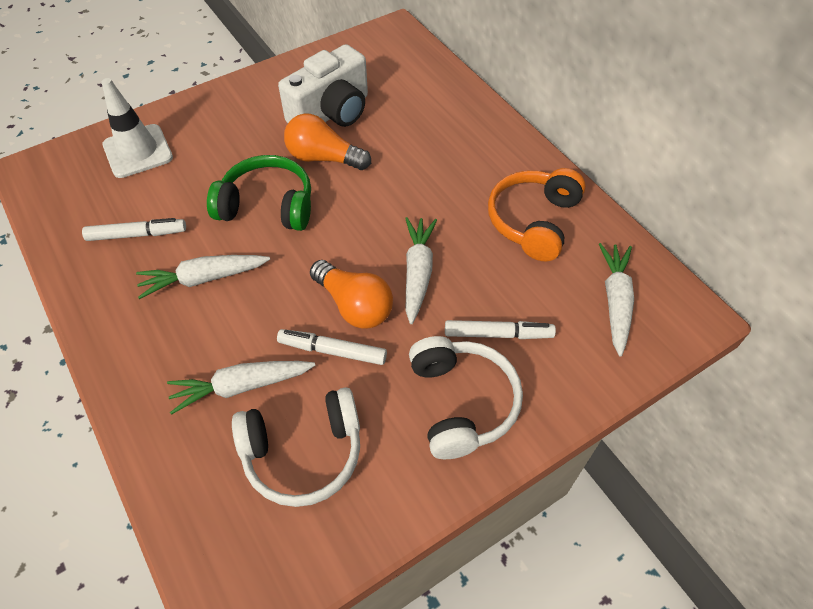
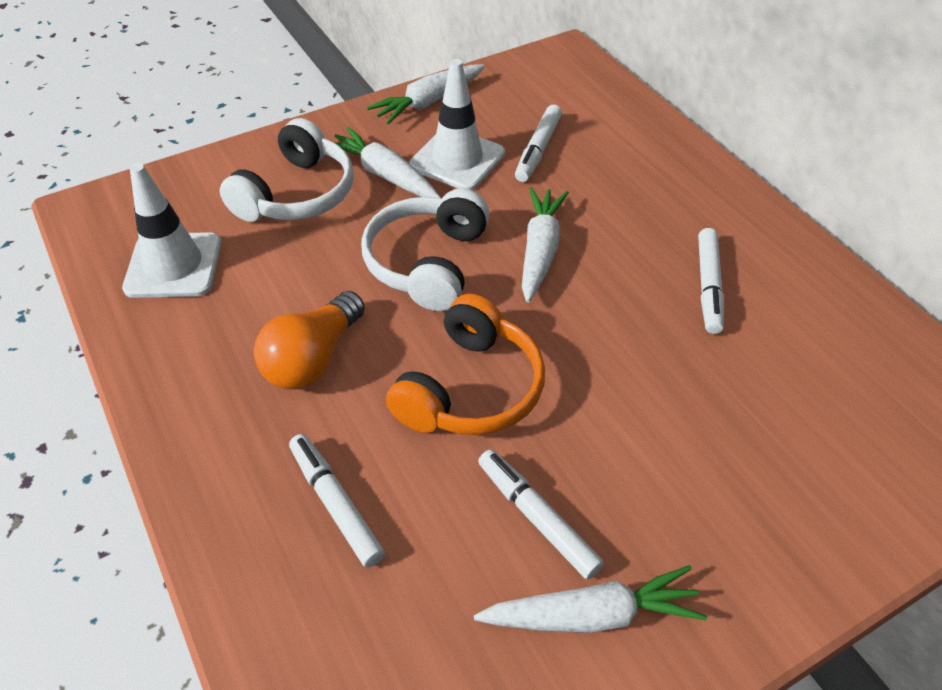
green headphones: 1 -> 0
orange light bulb: 2 -> 1
white camera: 1 -> 0
white marker: 3 -> 4
white traffic cone: 1 -> 2

